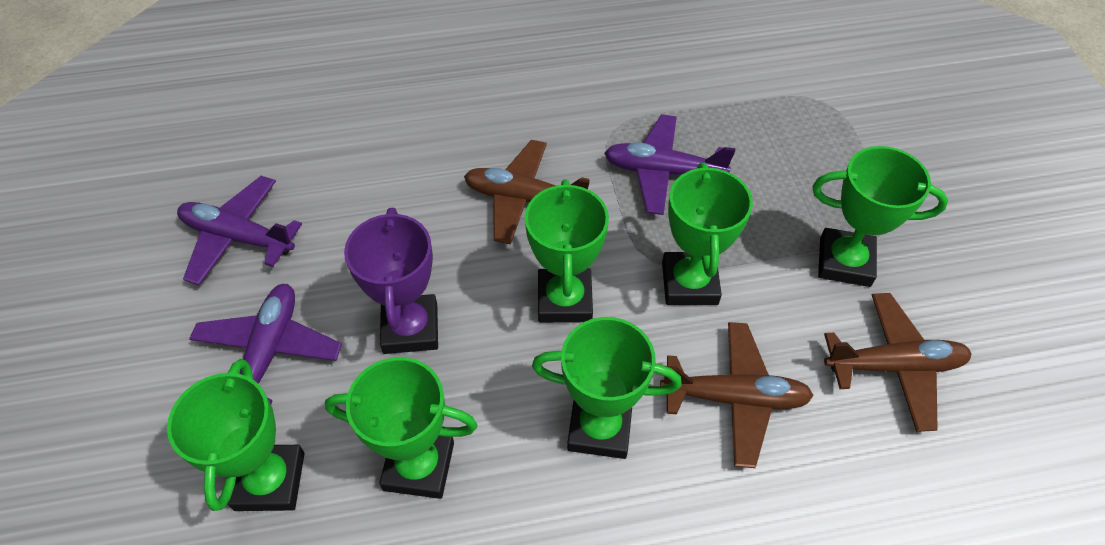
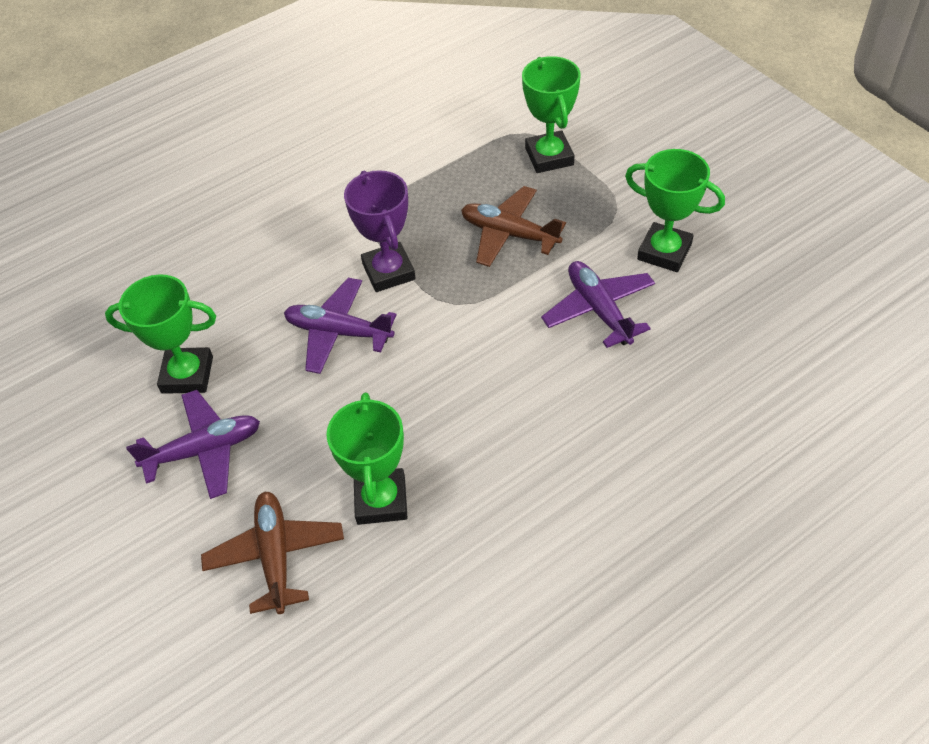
brown plane: 3 -> 2
green trophy: 6 -> 4

